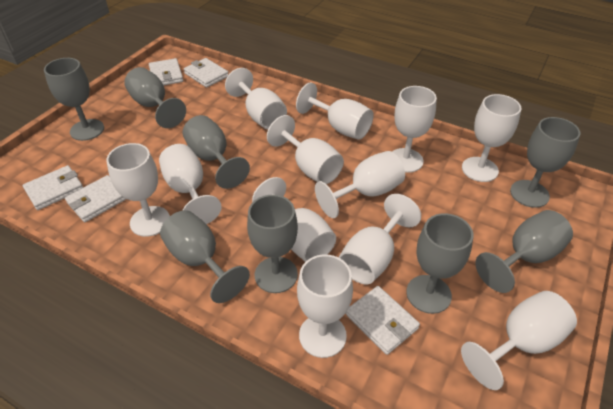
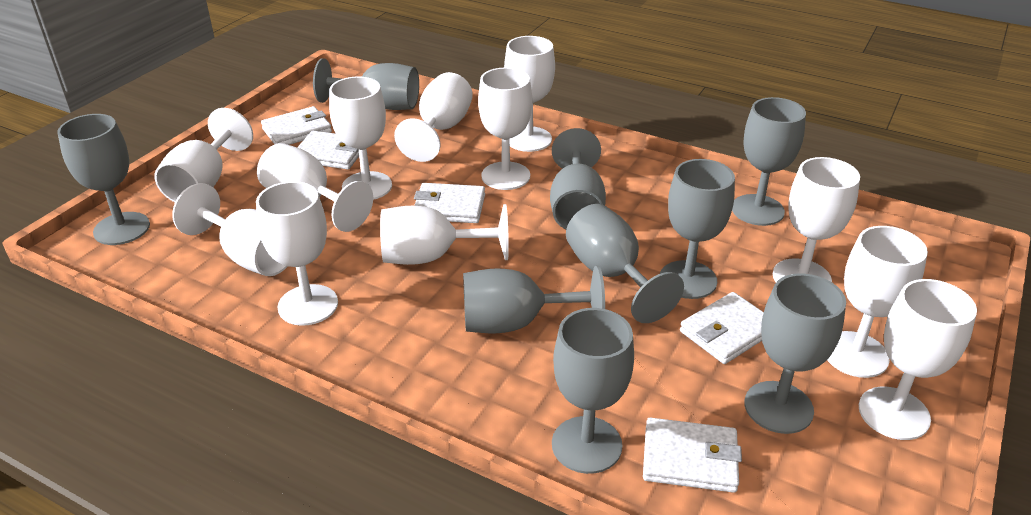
grey goblet: 8 -> 9

